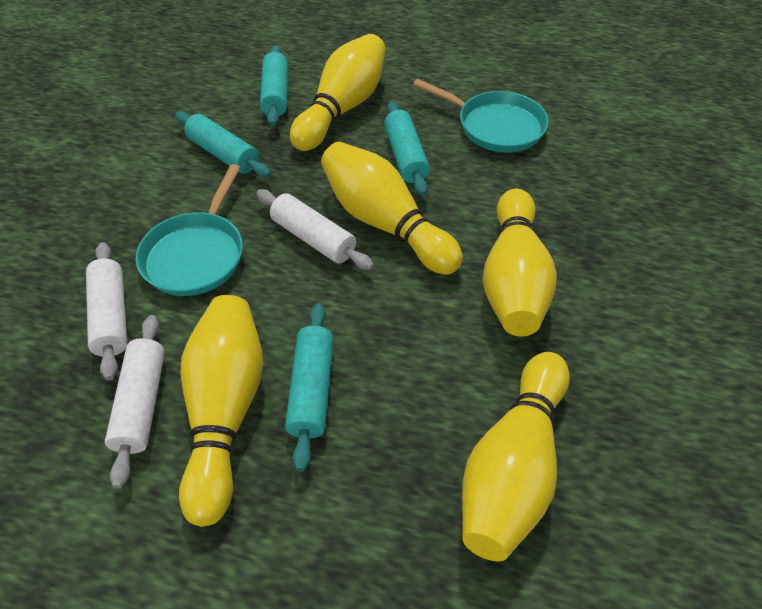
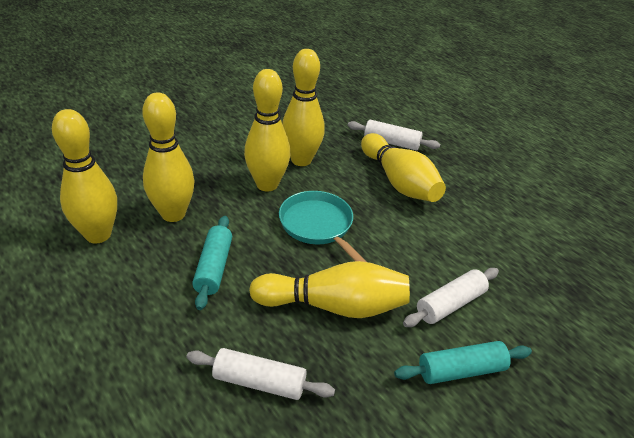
turquoise pan: 2 -> 1
turquoise rolling pin: 4 -> 2
yellow bowling pin: 5 -> 6

